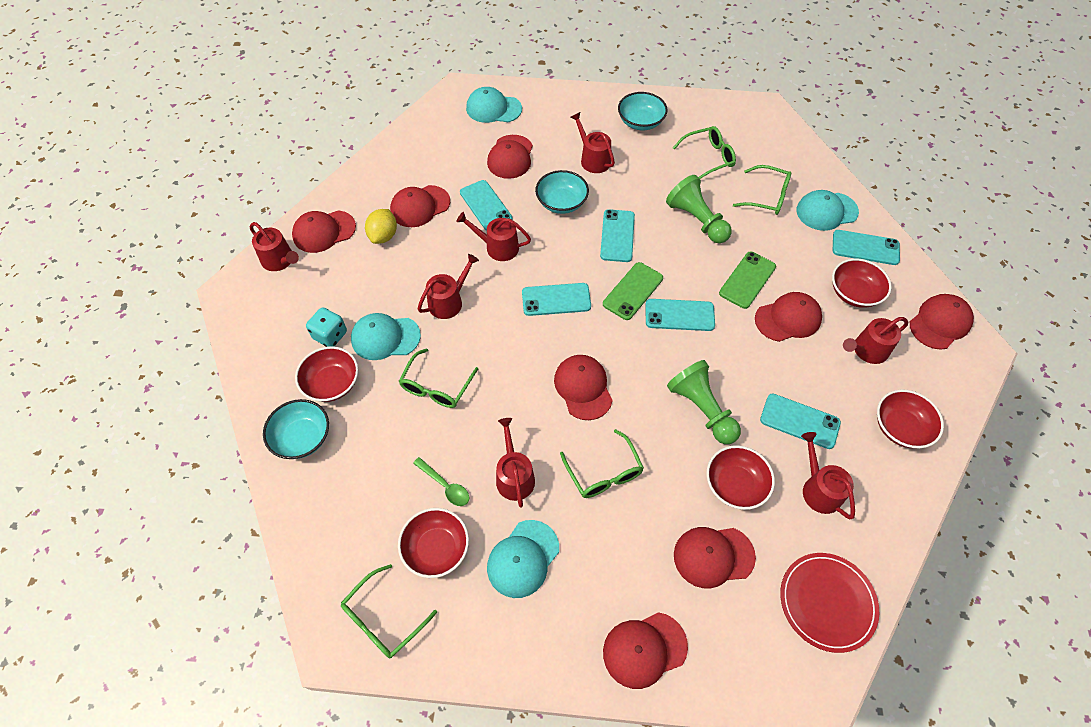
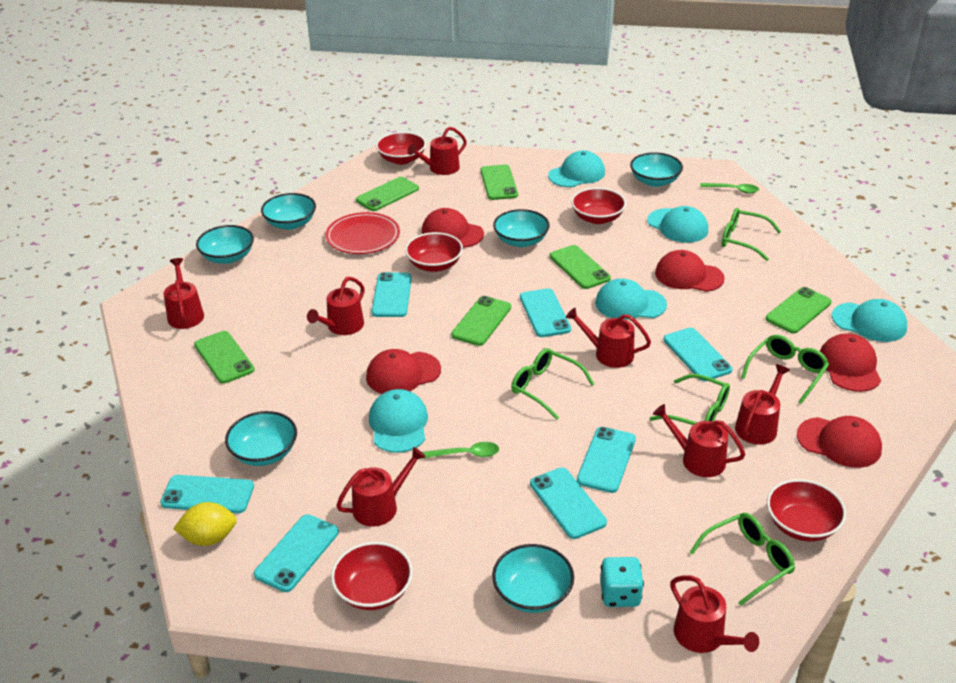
green pawn: 2 -> 0
green phone: 2 -> 6
green spoon: 1 -> 2
red cap: 8 -> 5
red watering can: 7 -> 8
turquoise bowl: 3 -> 6
turquoise cap: 4 -> 5
turquoise phone: 6 -> 7

